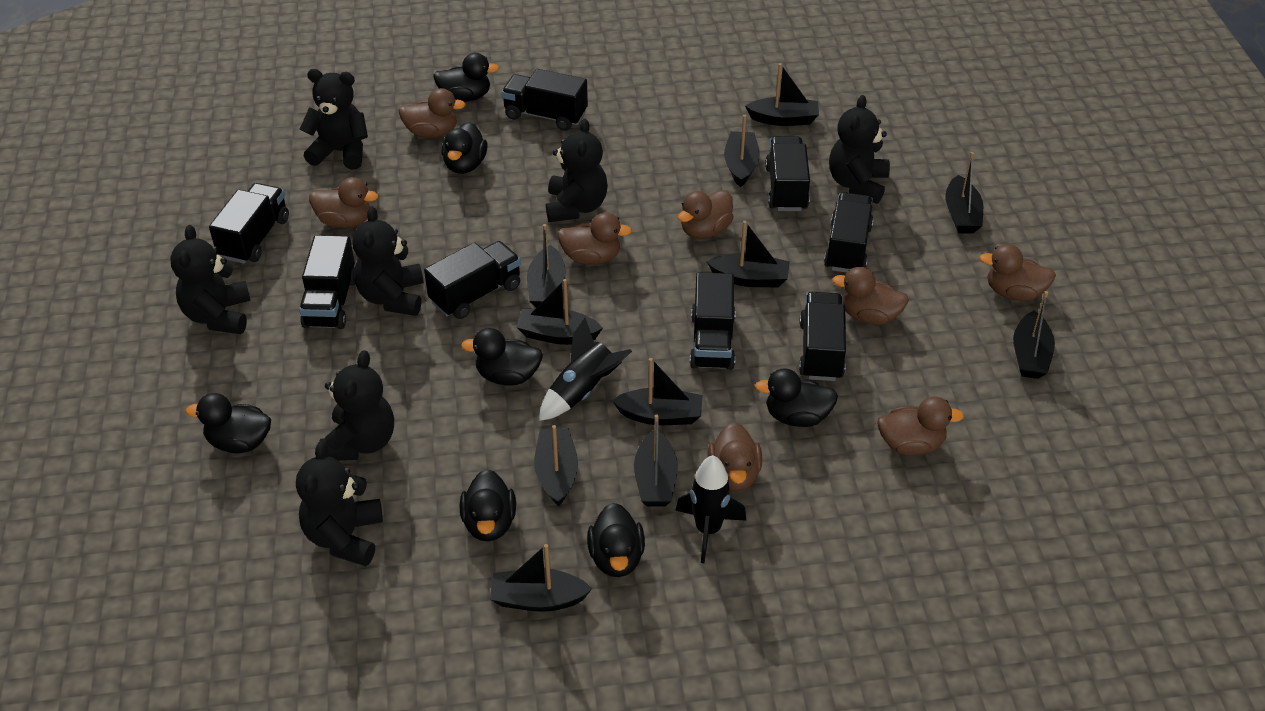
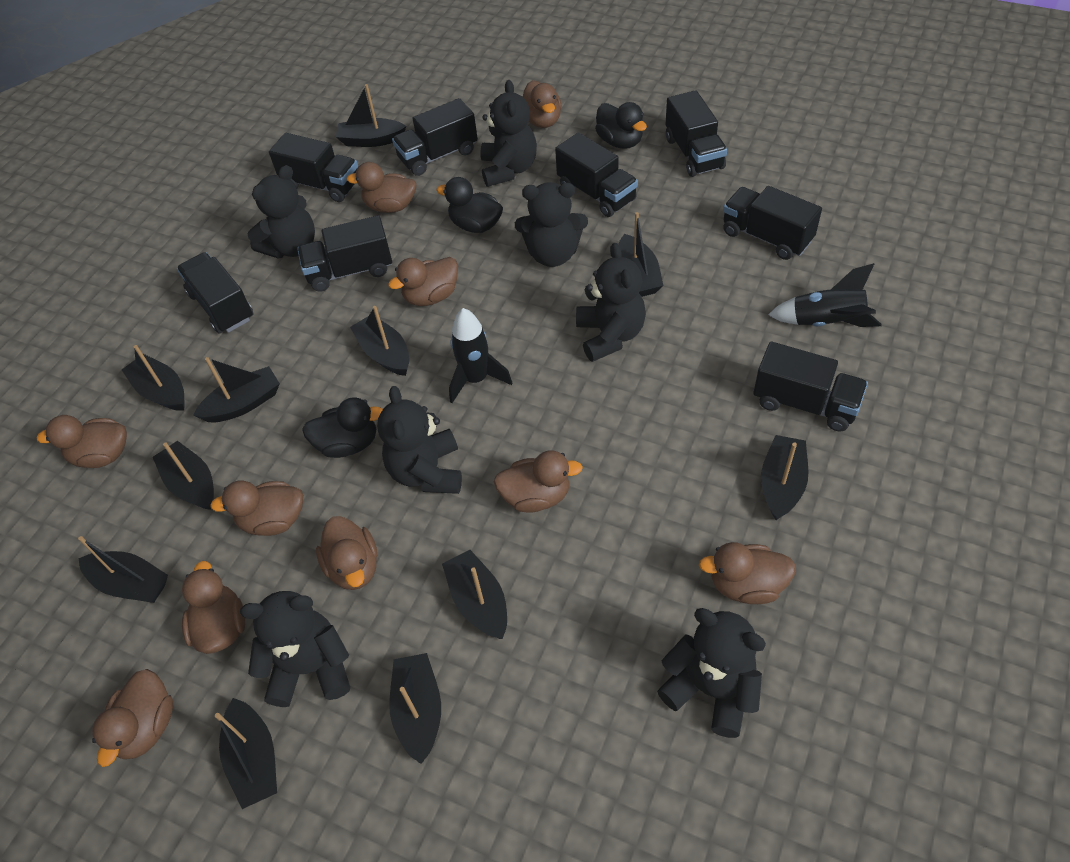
black duck: 7 -> 3
brown duck: 8 -> 10

